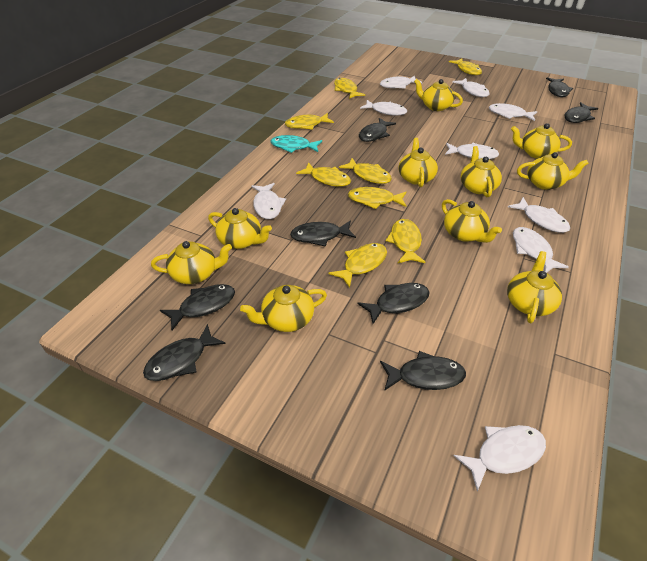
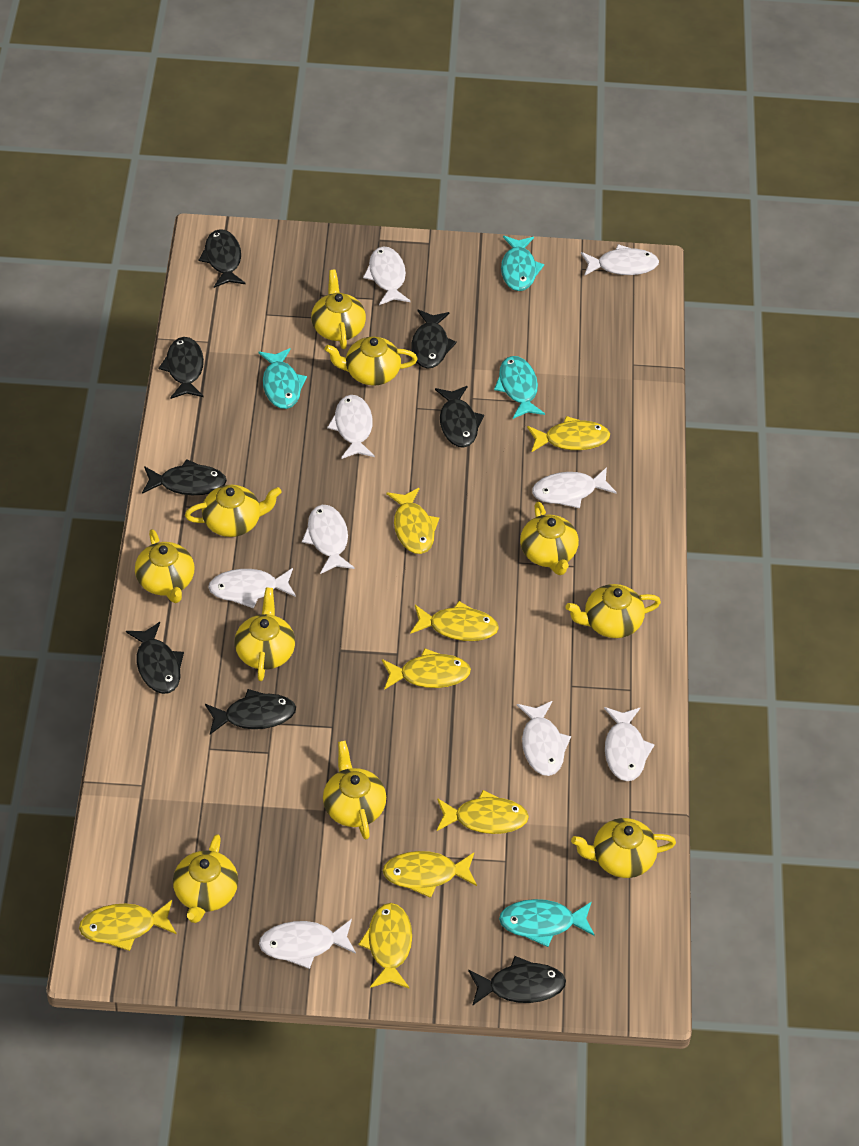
turquoise fish: 1 -> 4

